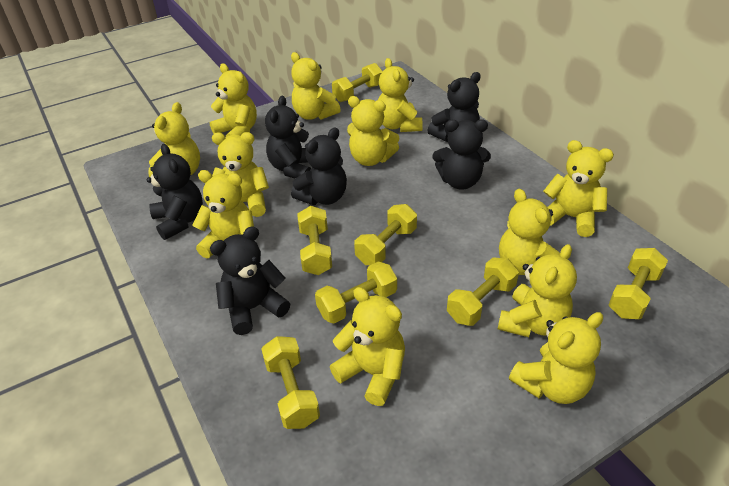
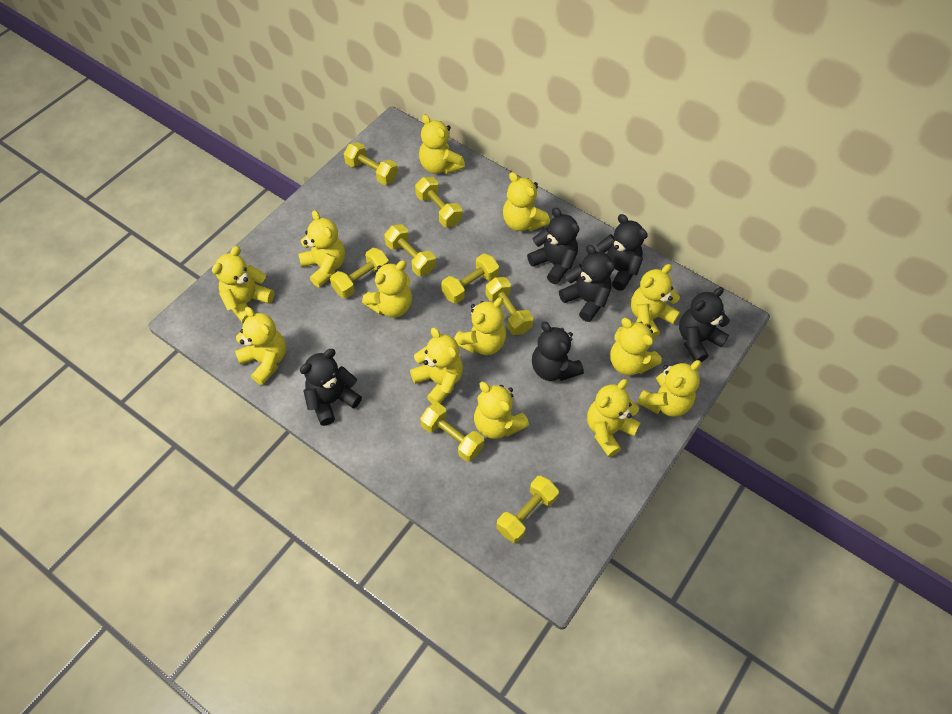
yellow dumbbell: 7 -> 8
yellow teddy bear: 12 -> 13

